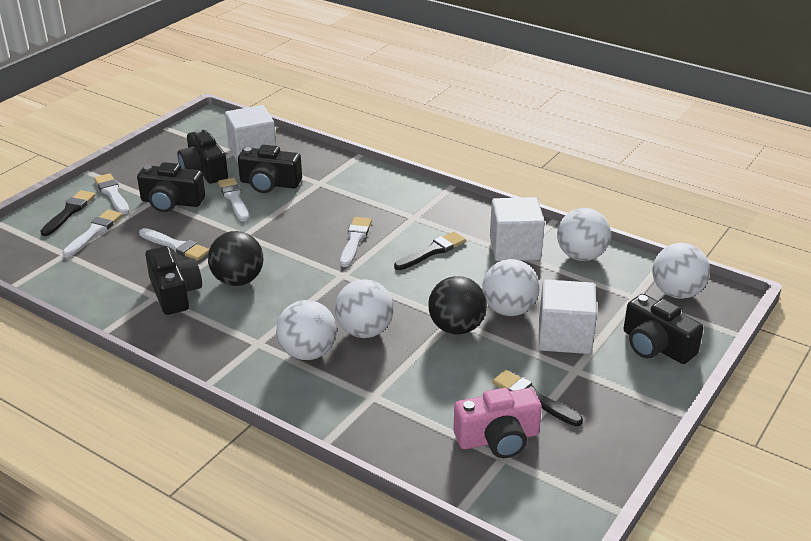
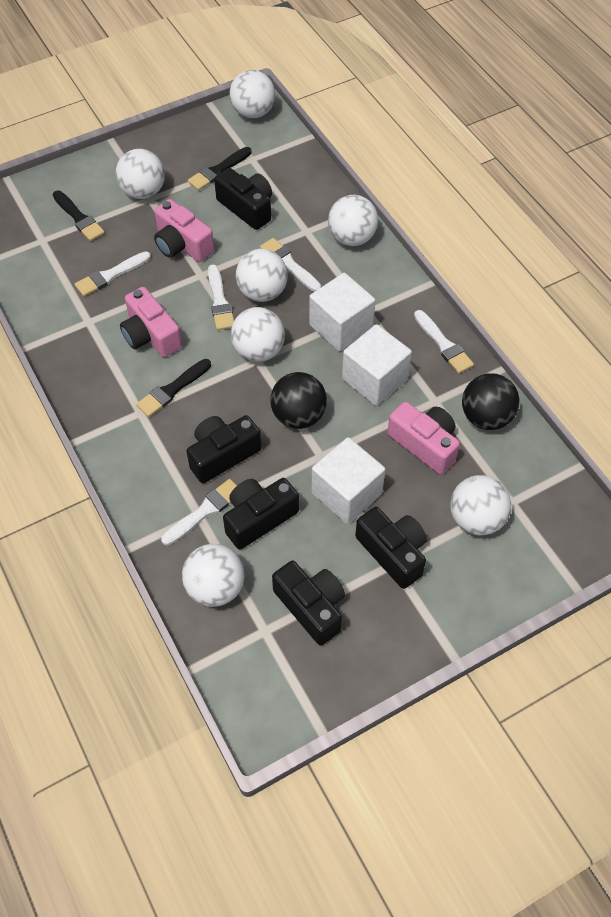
pink camera: 1 -> 3
white ball: 5 -> 7

